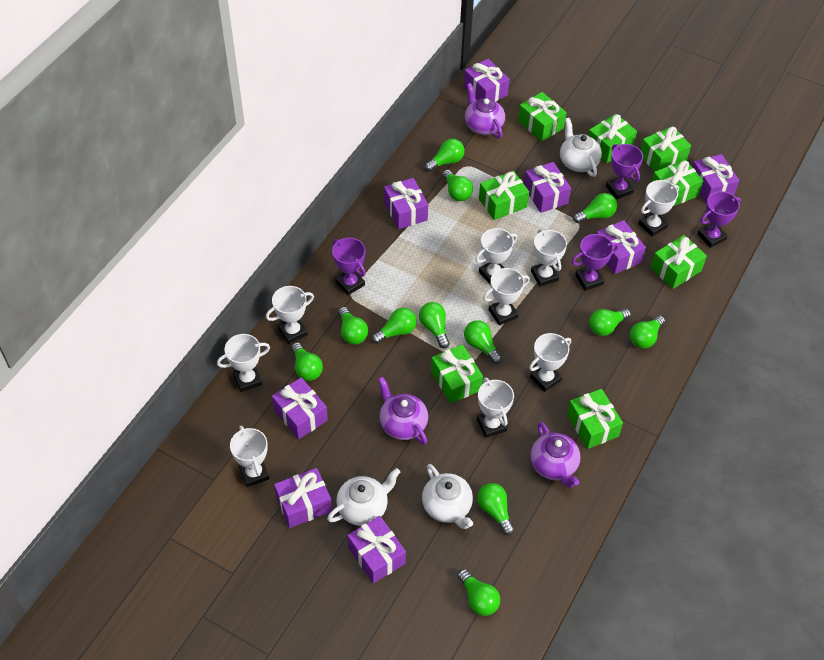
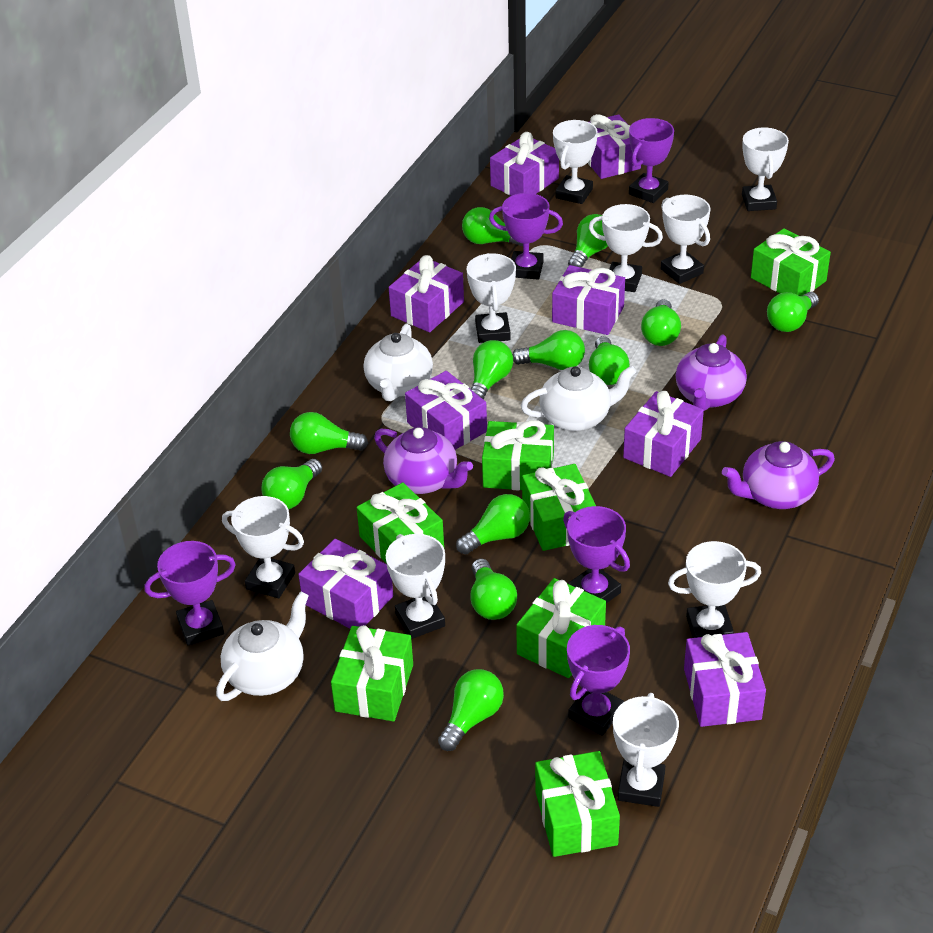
green gift: 8 -> 7
purple trophy: 4 -> 5

